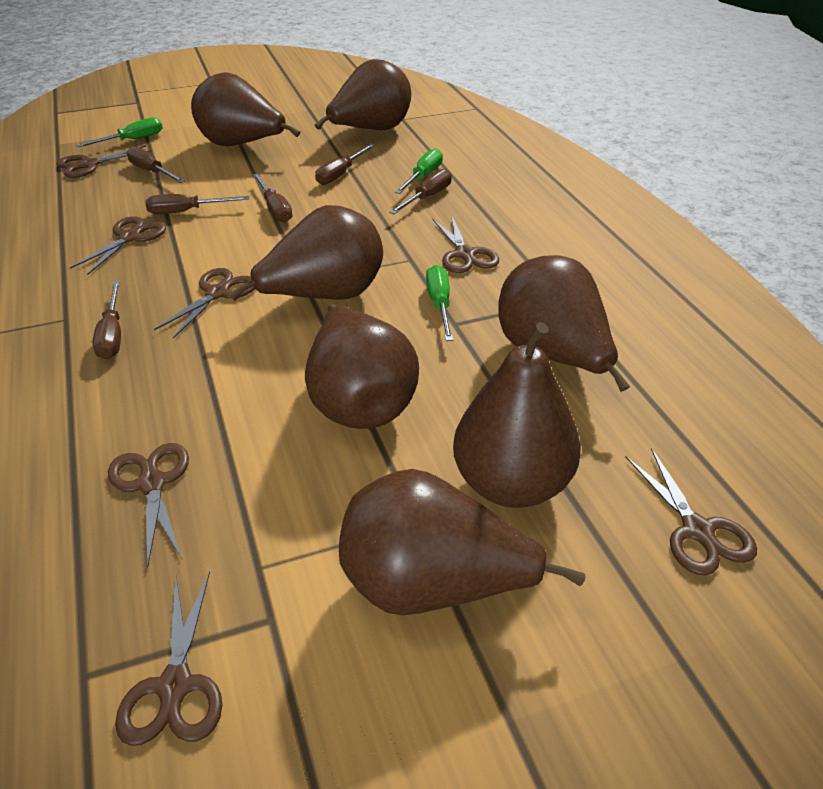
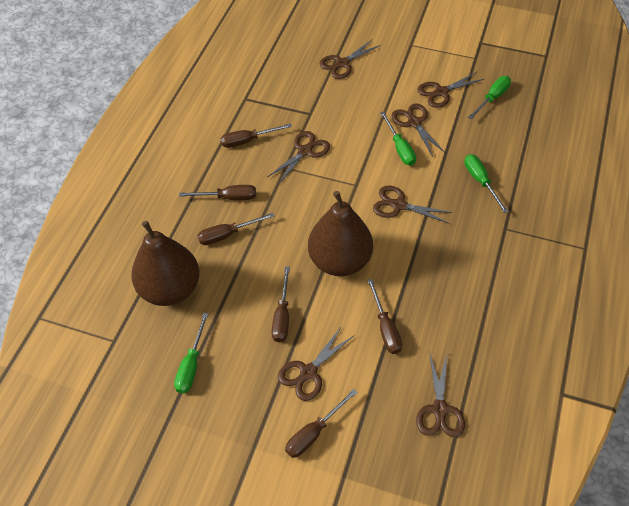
brown pear: 7 -> 2
green screwdriver: 3 -> 4

